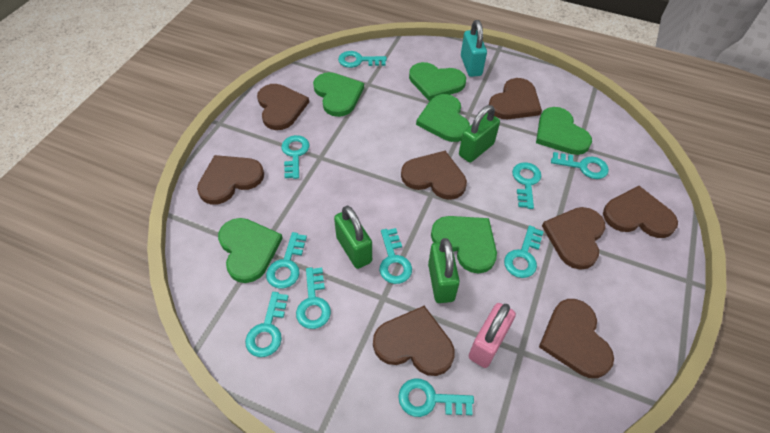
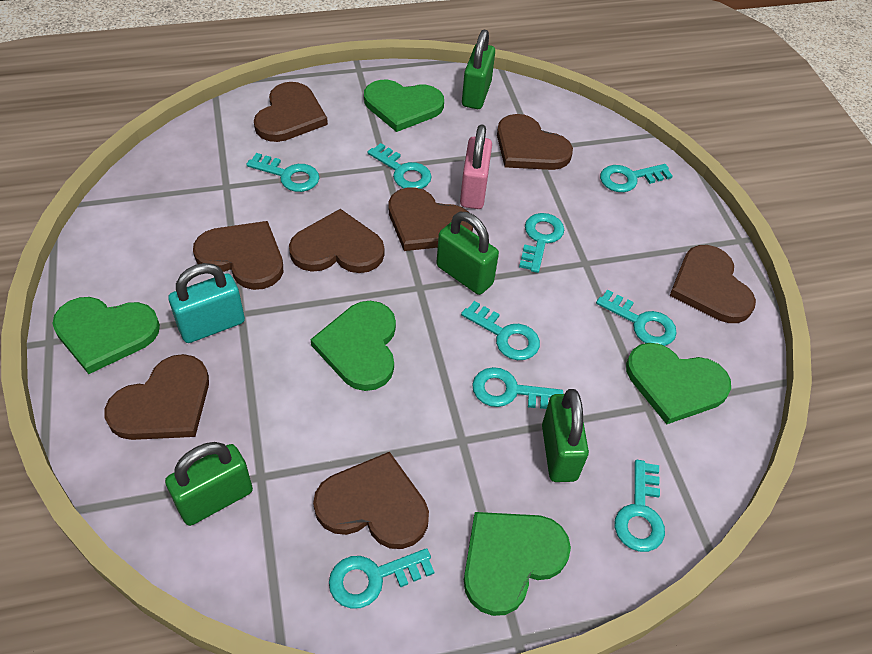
green heart: 6 -> 5
green padlock: 3 -> 4
turquoise key: 10 -> 9

